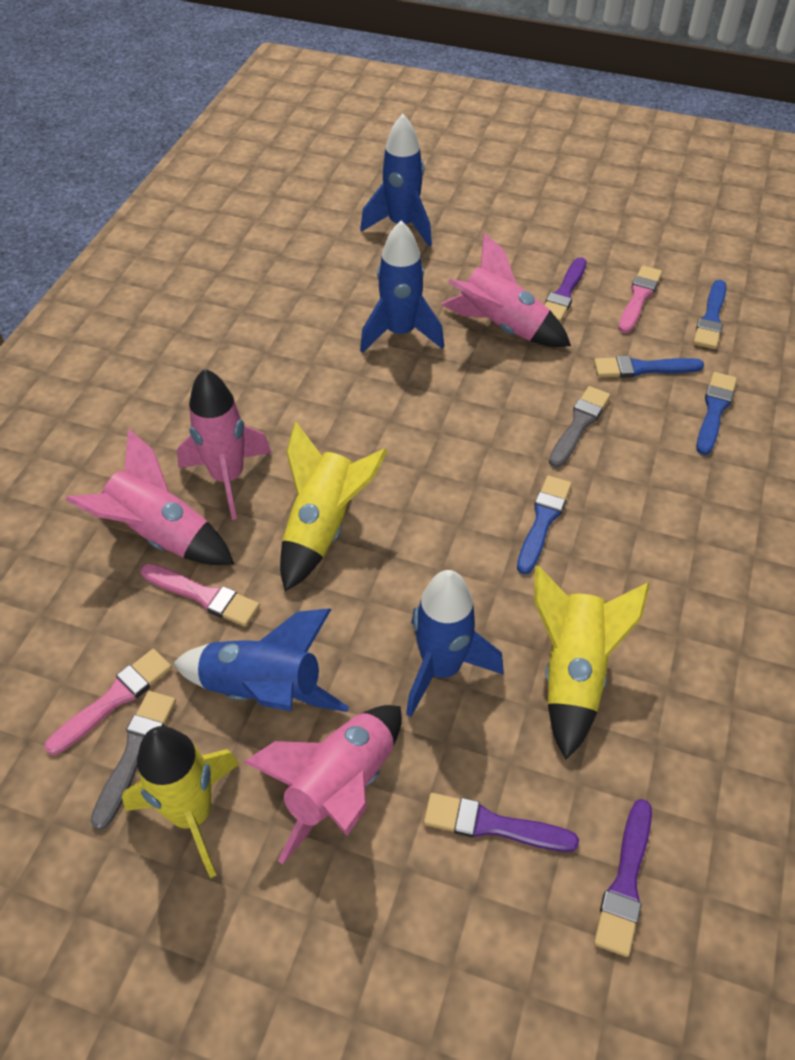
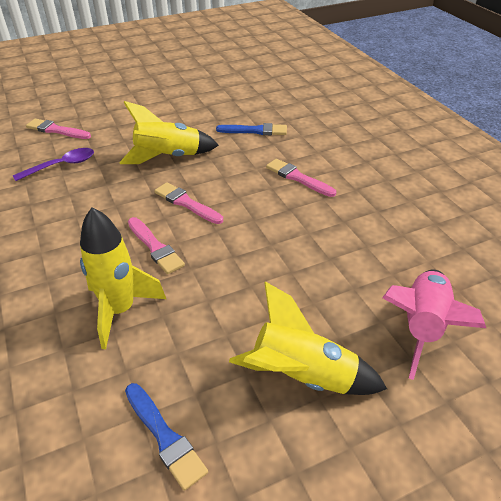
blue brush: 4 -> 2
blue rocket: 4 -> 0
grey brush: 2 -> 0
pink brush: 3 -> 4
pink rocket: 4 -> 1
purple brush: 3 -> 0
purple spoon: 0 -> 1

